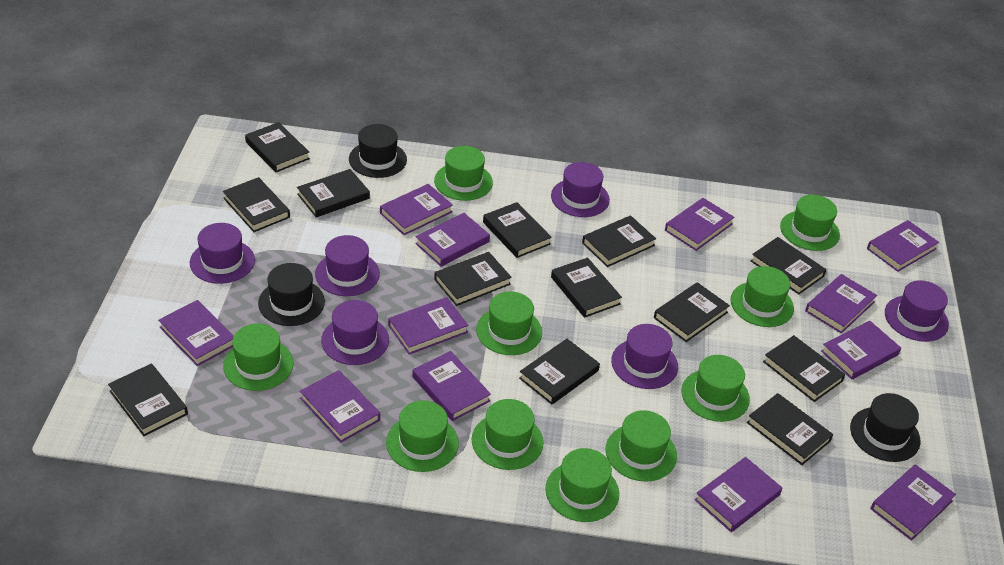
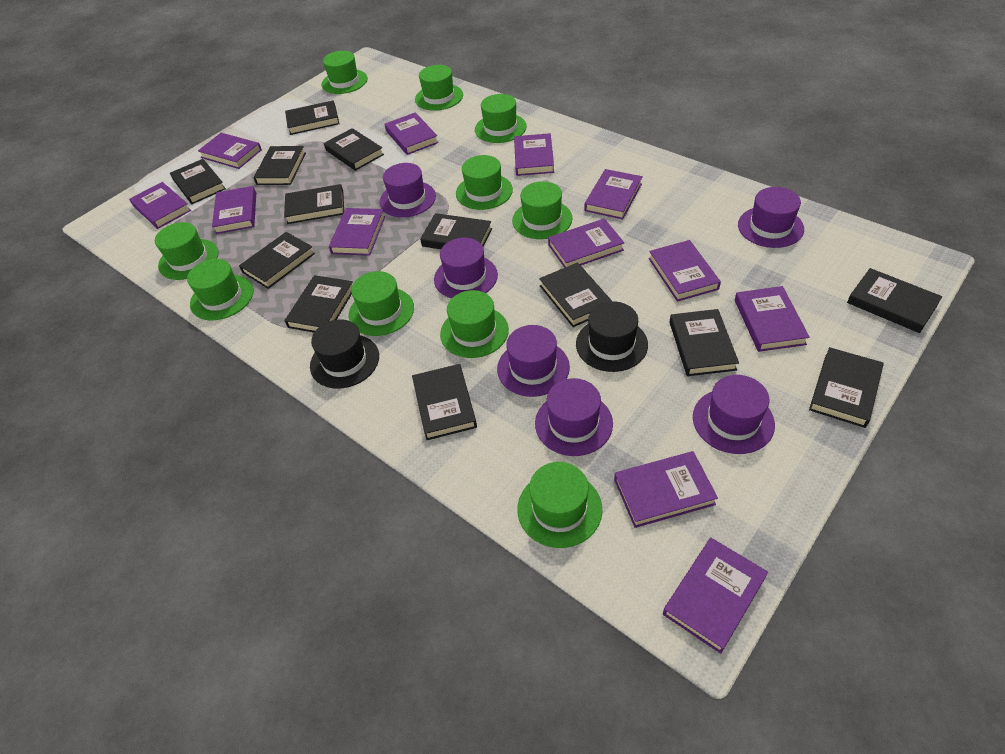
black hat: 3 -> 2

